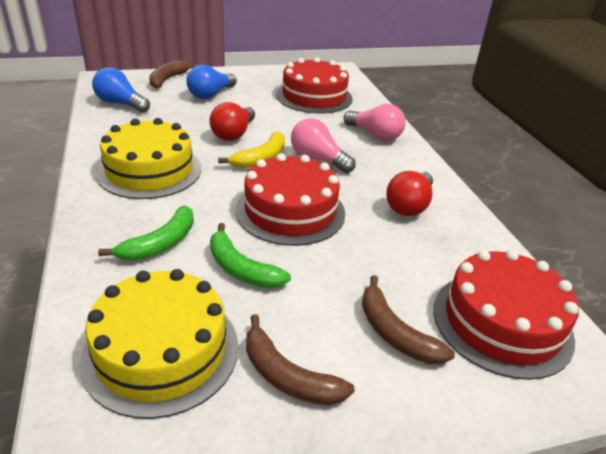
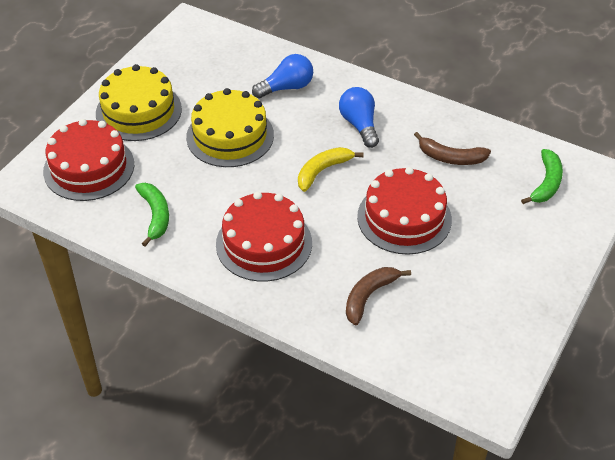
brown banana: 3 -> 2
pink light bulb: 2 -> 0
red light bulb: 2 -> 0

